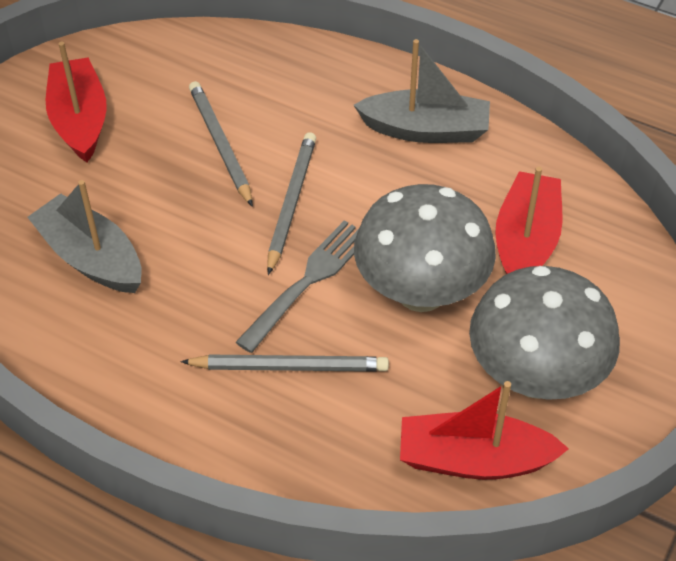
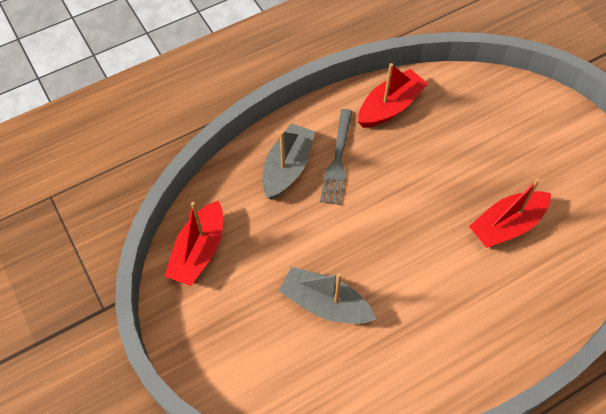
grey mushroom: 2 -> 0
grey pencil: 3 -> 0

